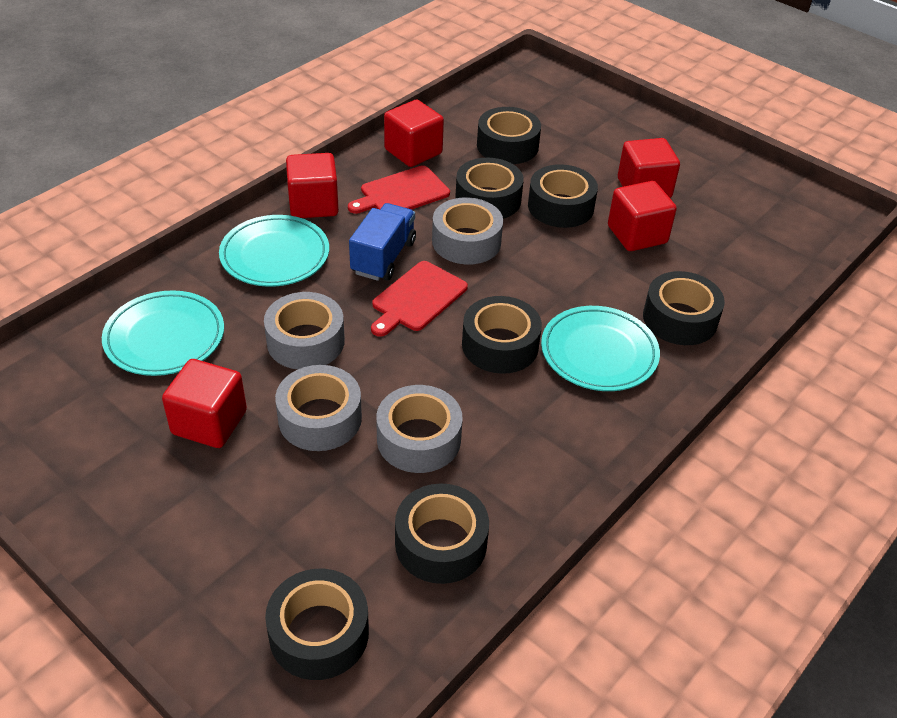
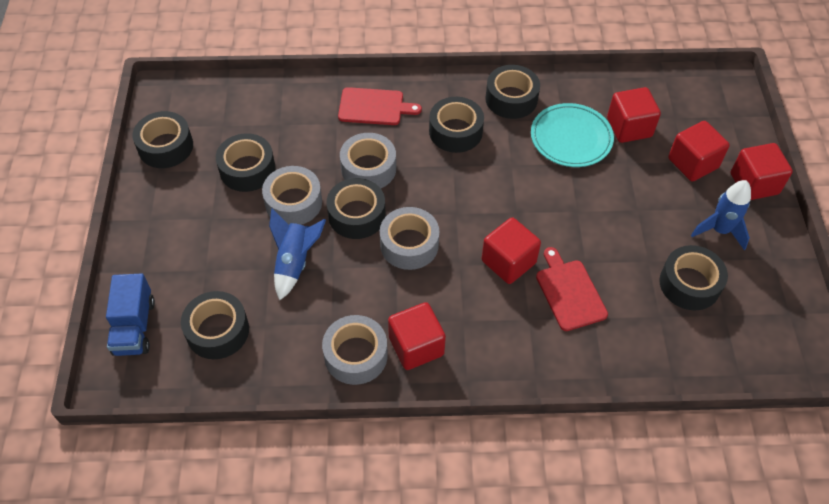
blue rocket: 0 -> 2
turquoise plate: 3 -> 1

